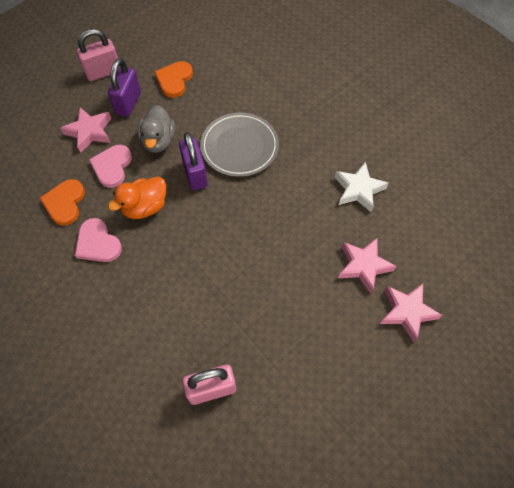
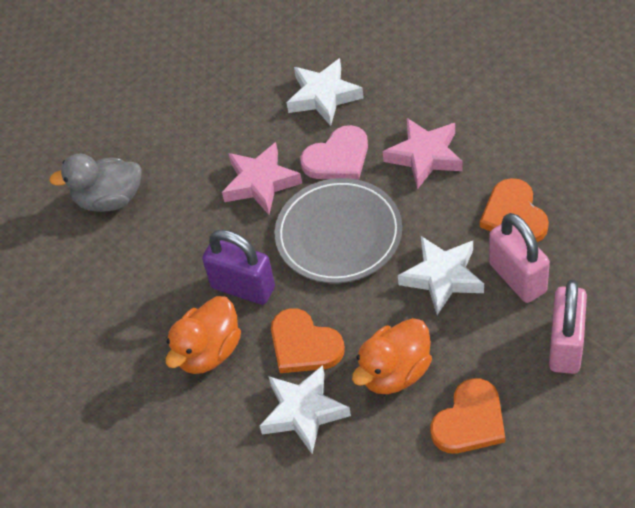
orange duck: 1 -> 2
orange heart: 2 -> 3
pink heart: 2 -> 1
pink star: 3 -> 2
purple padlock: 2 -> 1
white star: 1 -> 3

